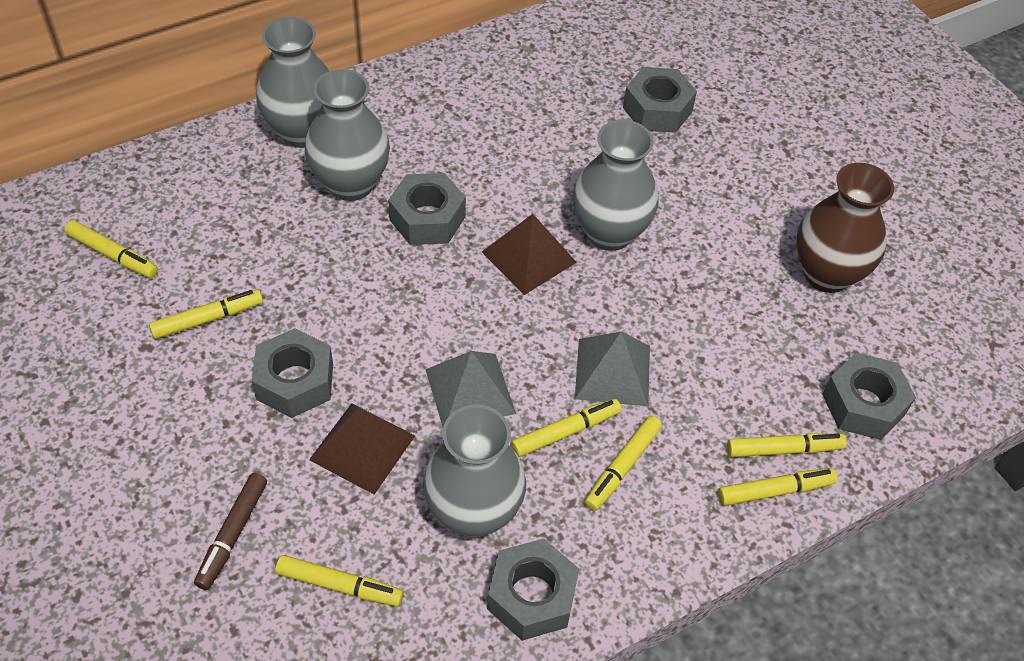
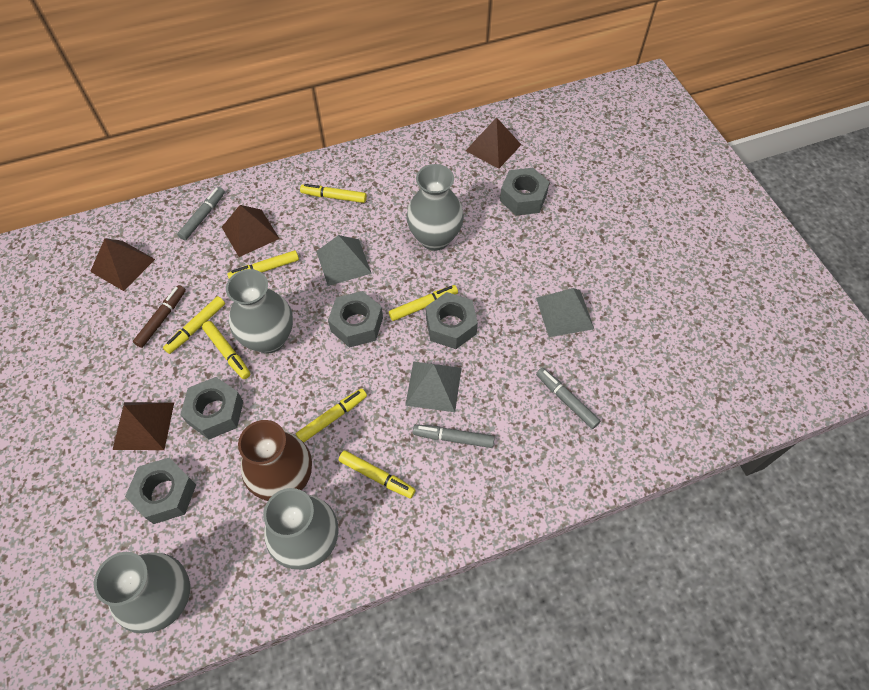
brown pyramid: 2 -> 4
grey marker: 0 -> 3
grey pyramid: 2 -> 3

